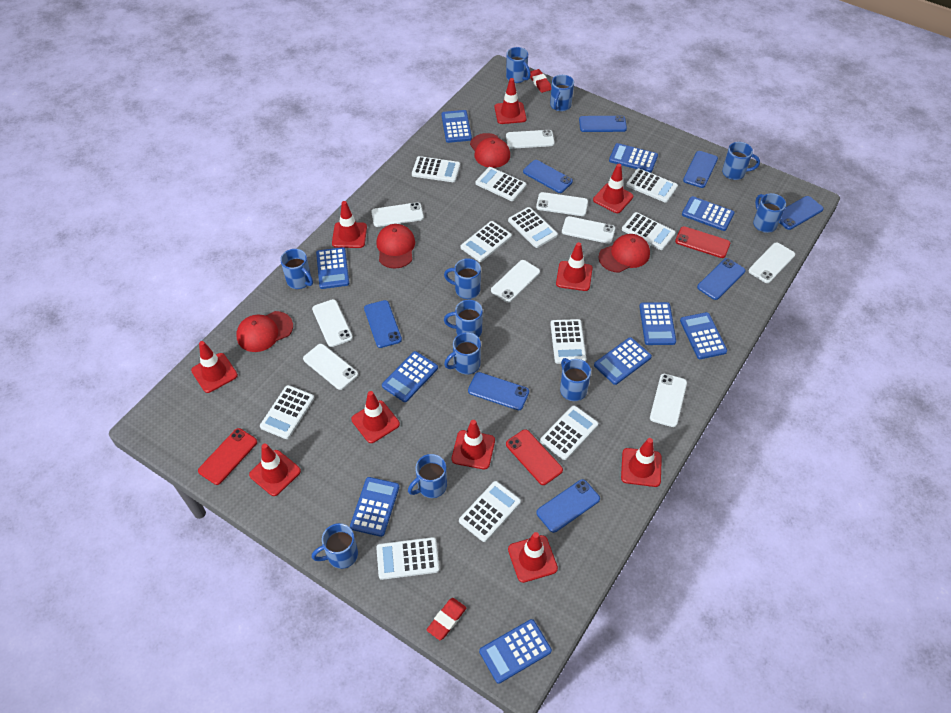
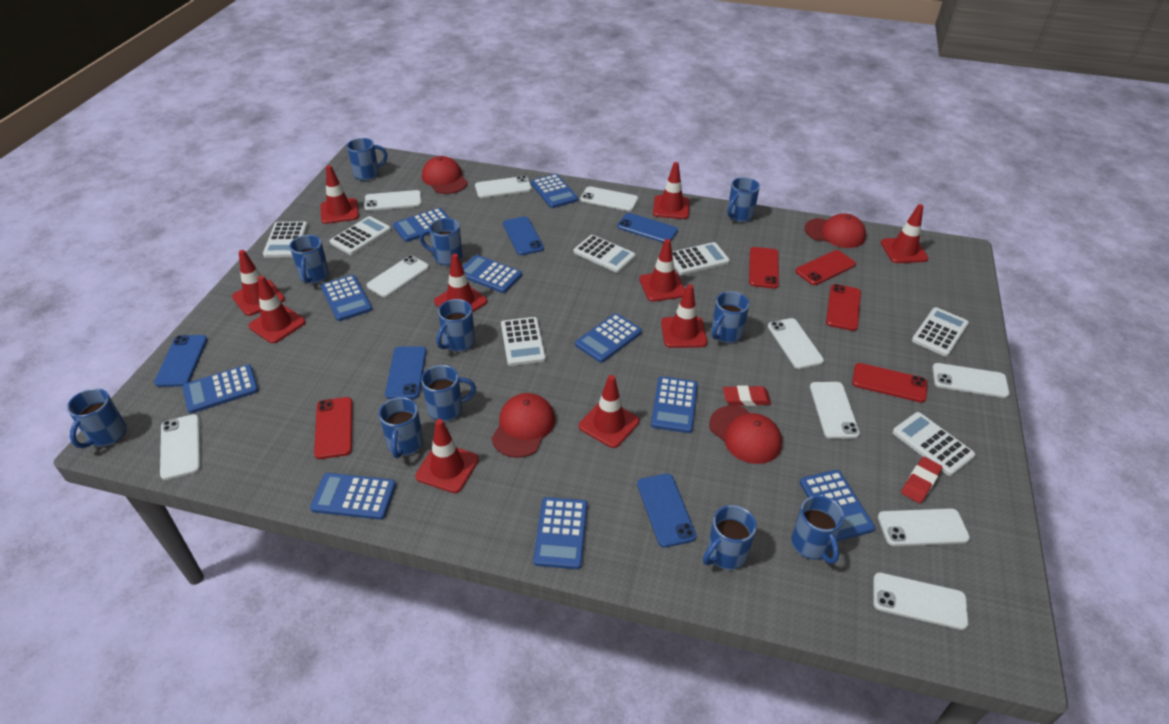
blue phone: 8 -> 5
red phone: 3 -> 5
white calculator: 11 -> 7
white phone: 9 -> 10

